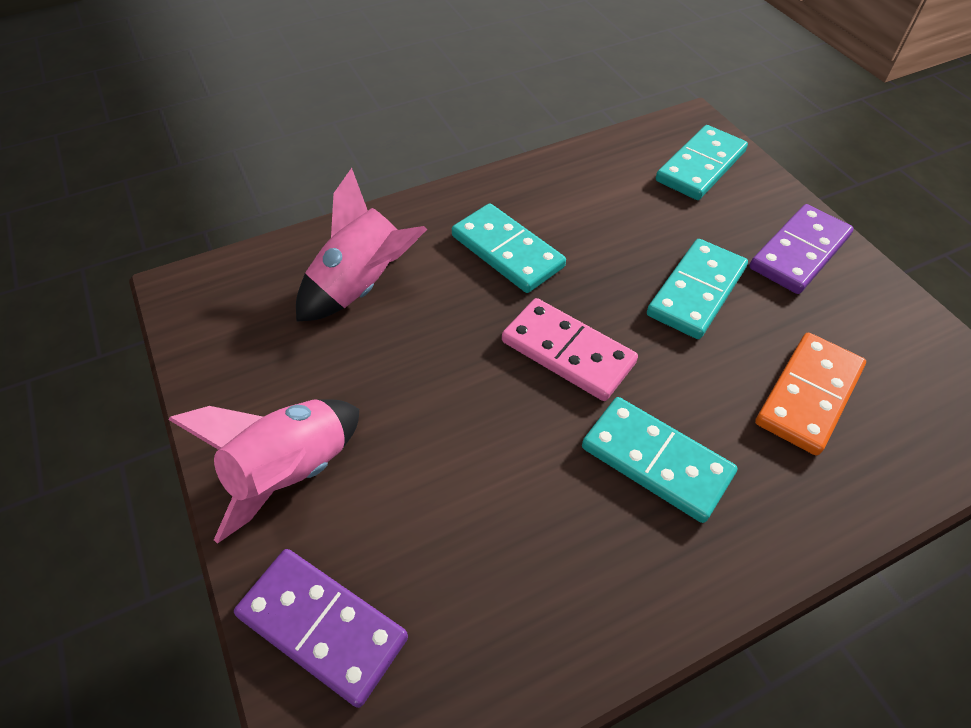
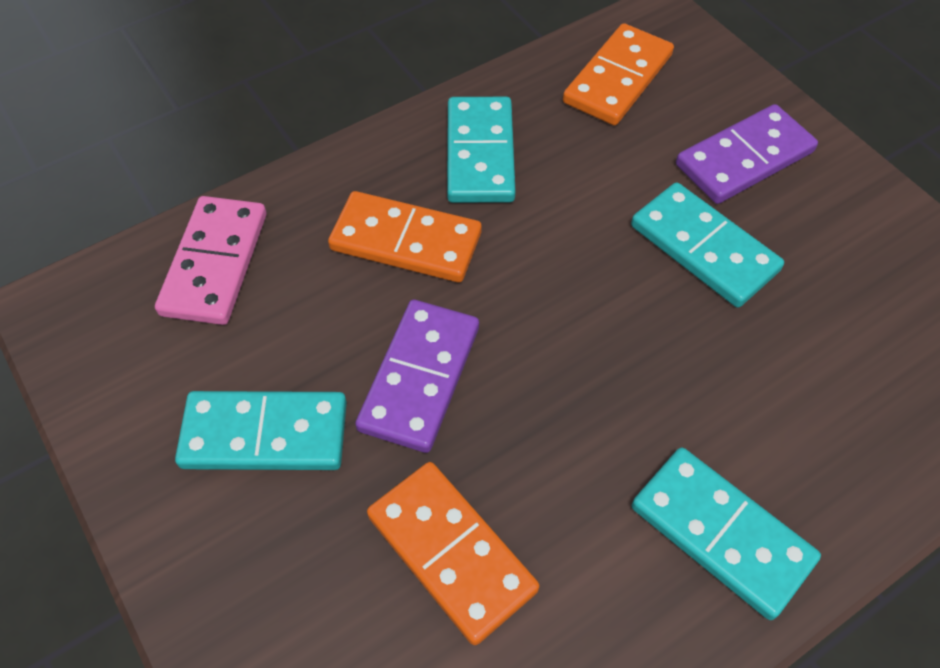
orange domino: 1 -> 3
pink rocket: 2 -> 0

